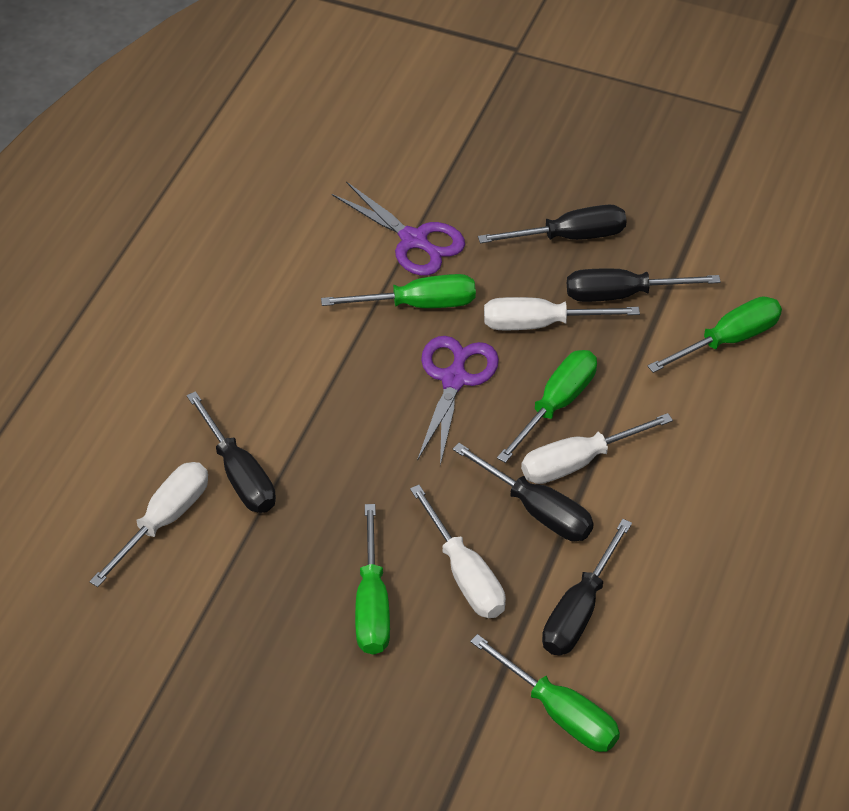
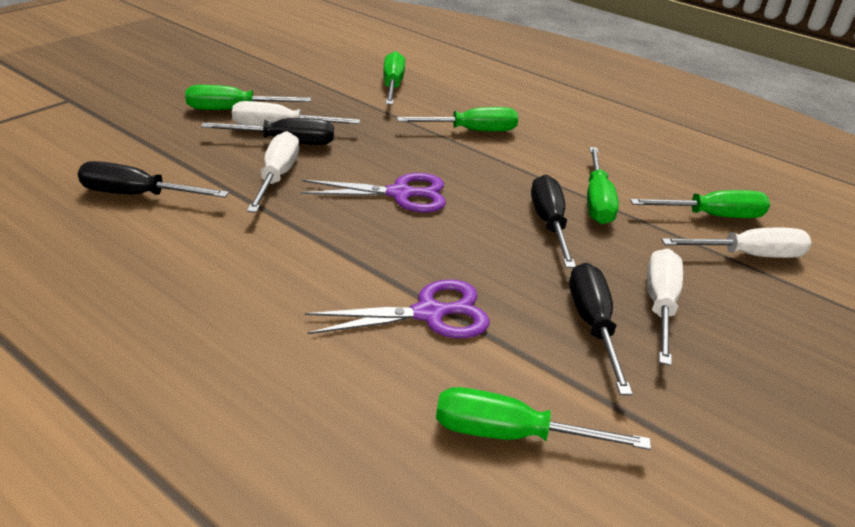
black screwdriver: 5 -> 4
green screwdriver: 5 -> 6

